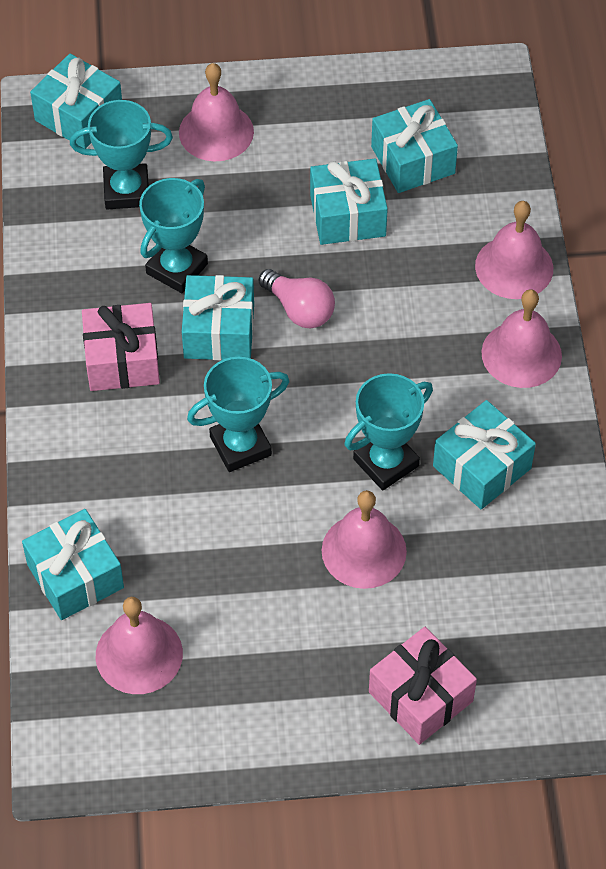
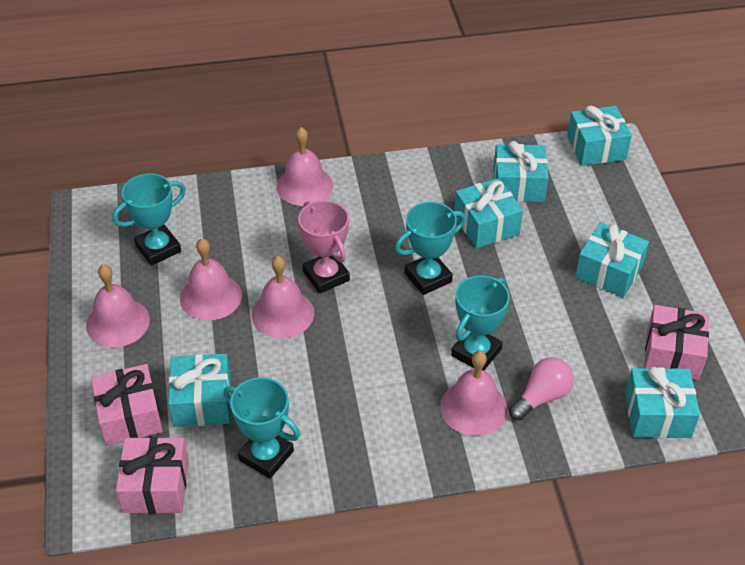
pink gift: 2 -> 3
pink trophy: 0 -> 1

